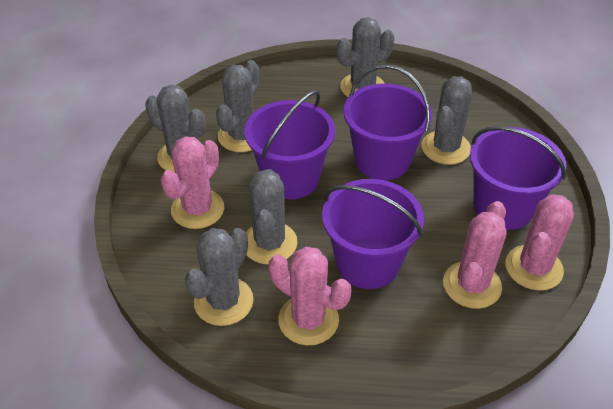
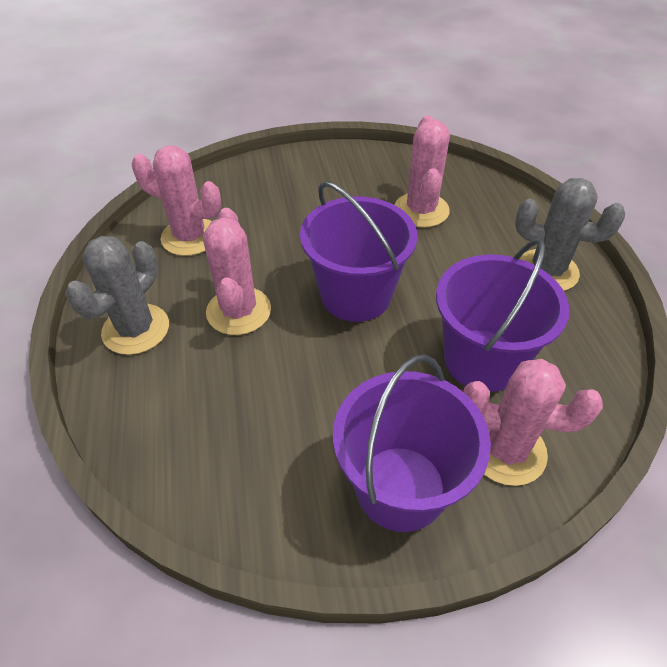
grey cactus: 6 -> 2
purple bucket: 4 -> 3

